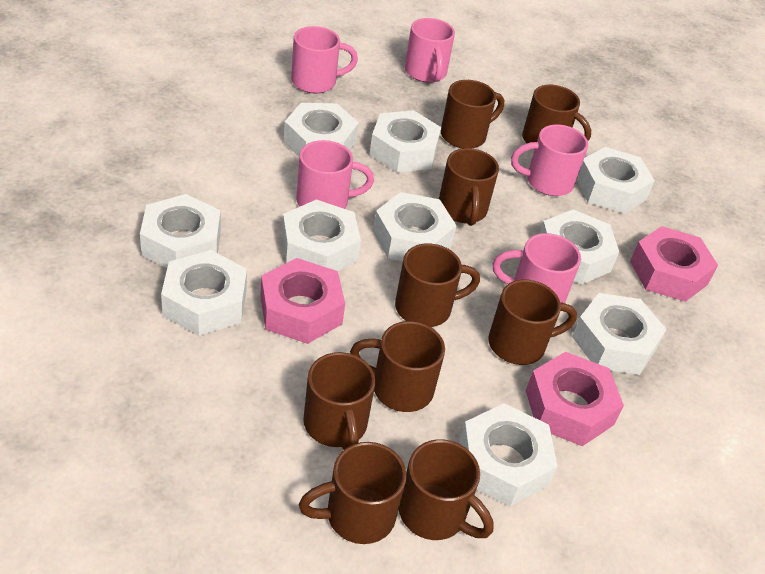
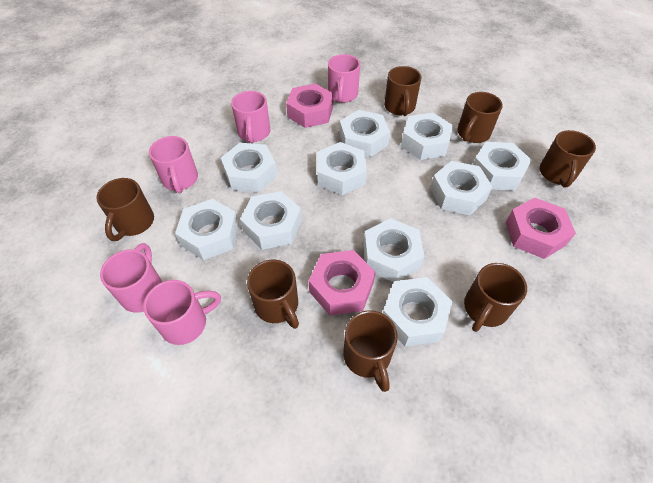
brown mug: 9 -> 7

